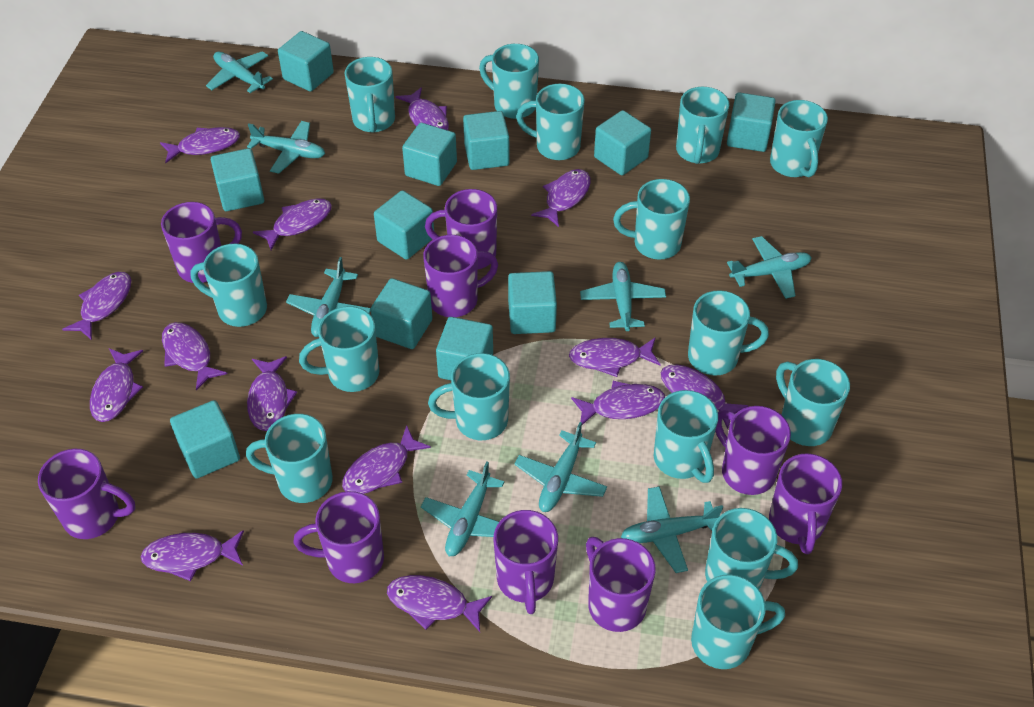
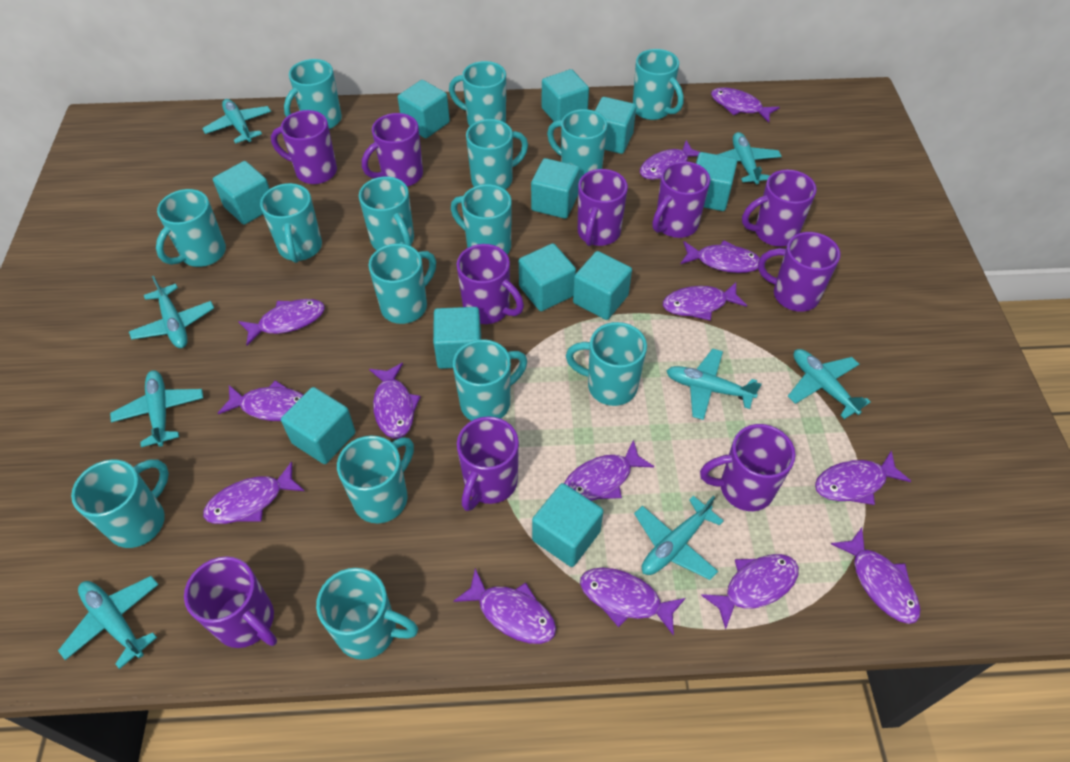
purple mug: 9 -> 10

